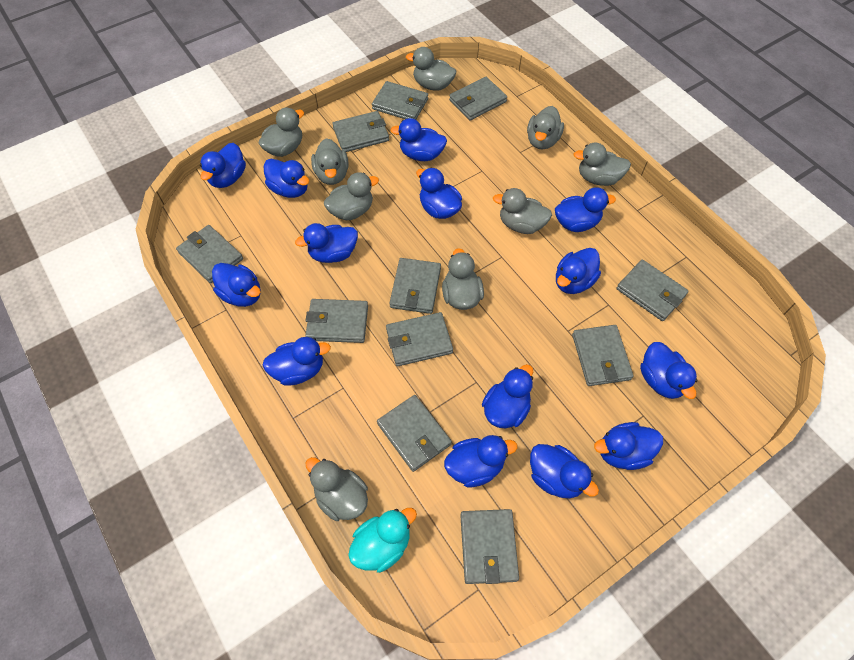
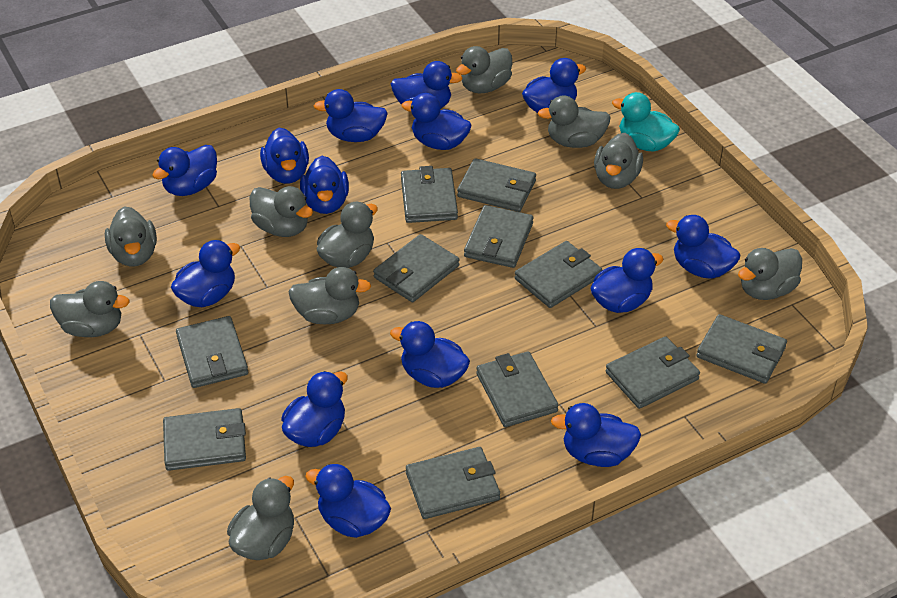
grey duck: 9 -> 10

